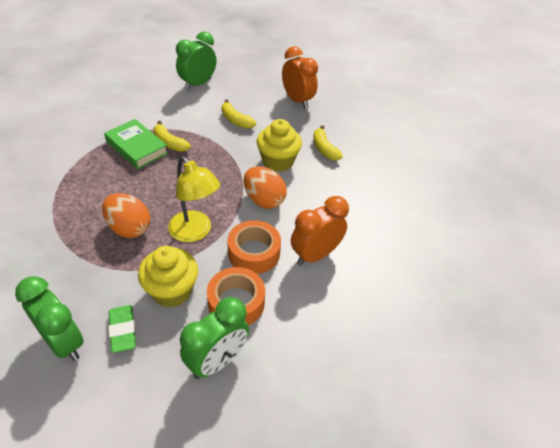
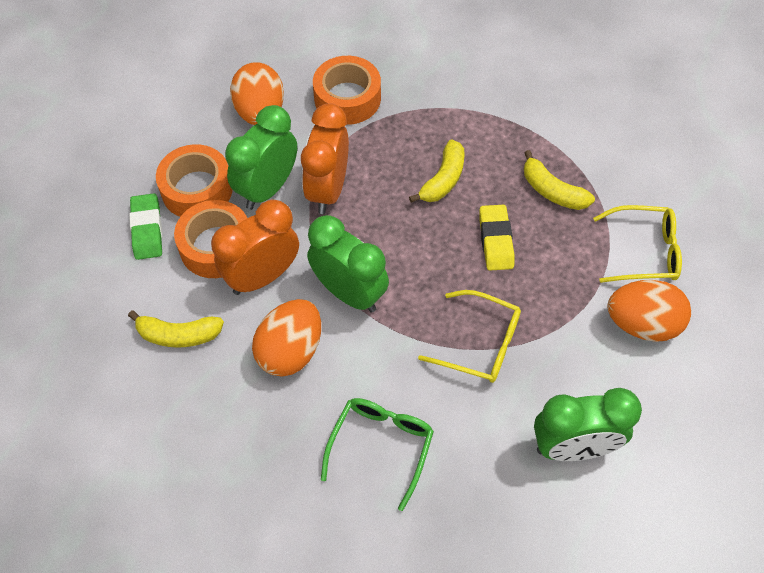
green book: 1 -> 0
green glasses: 0 -> 1
orange egg: 2 -> 3
orange tape: 2 -> 3
yellow cupcake: 2 -> 0
yellow eraser: 0 -> 1
yellow glasses: 0 -> 2
yellow lamp: 1 -> 0

